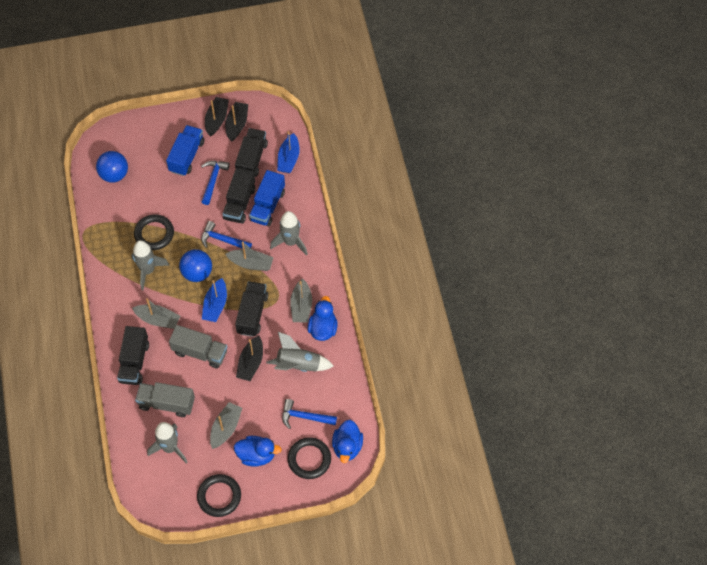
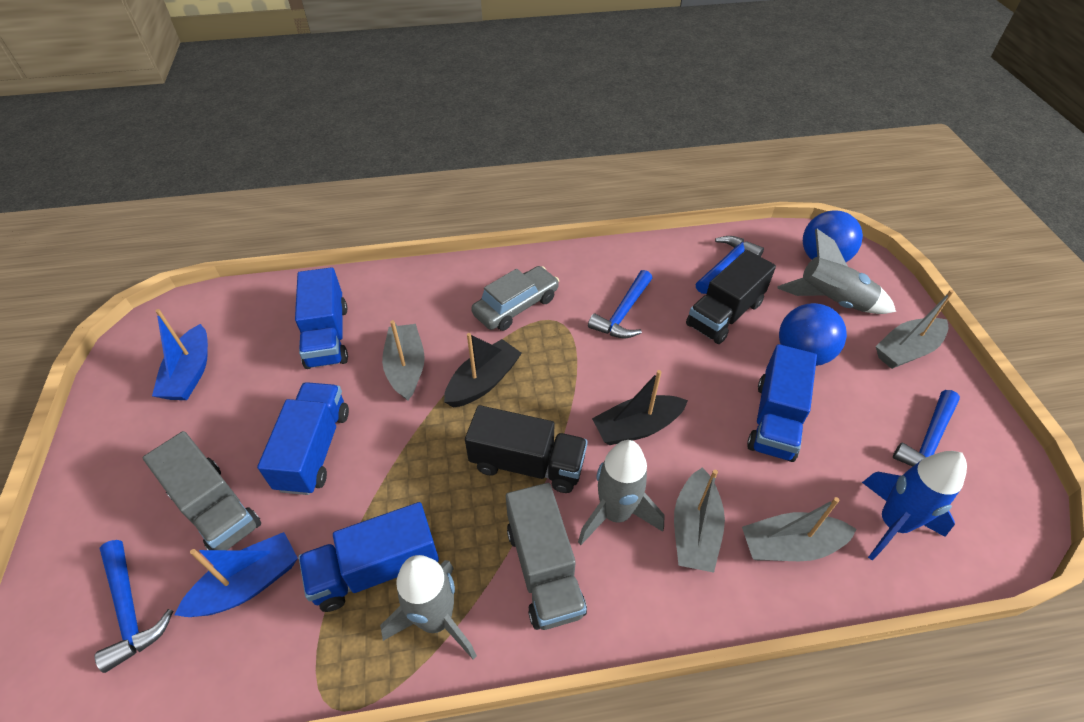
black boat: 3 -> 2
black ring: 3 -> 0
black truck: 4 -> 2
blue duck: 3 -> 0
blue hammer: 3 -> 4
blue rocket: 0 -> 1
blue truck: 2 -> 4
grey car: 0 -> 1
grey rocket: 4 -> 3

